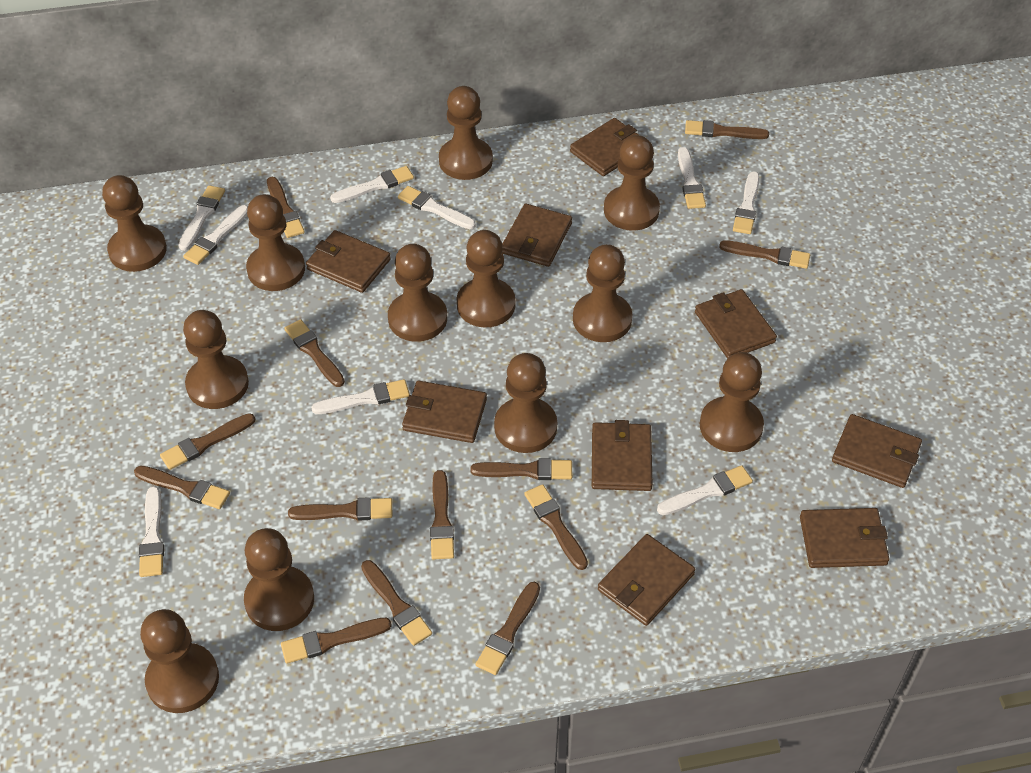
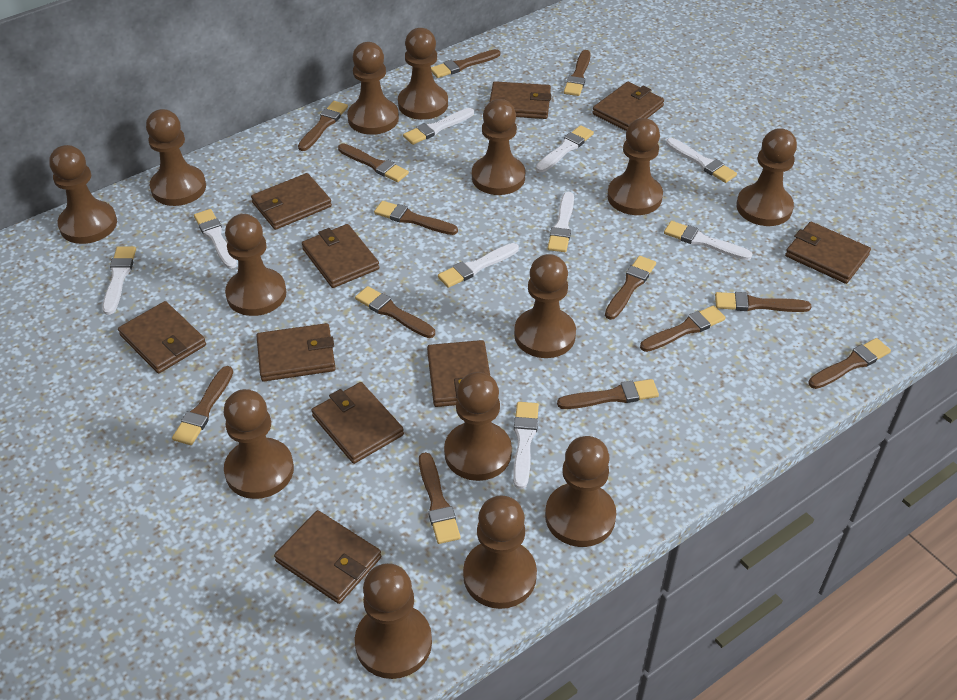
brown pawn: 12 -> 14
brown wallet: 9 -> 10

